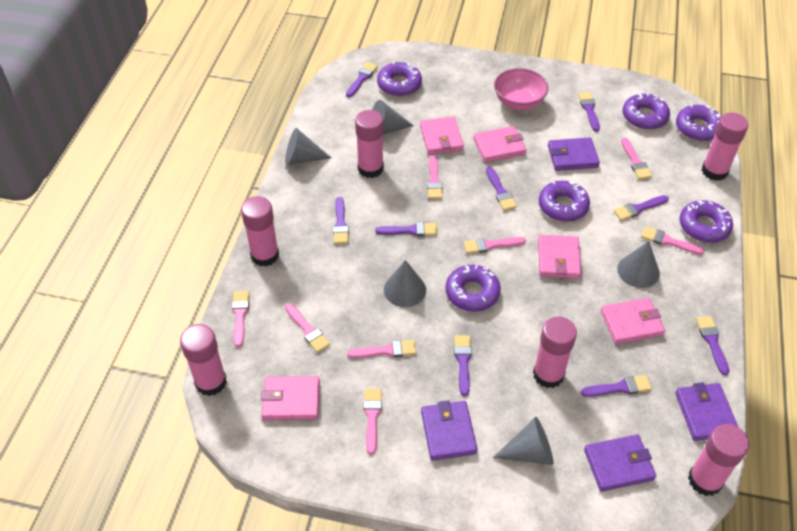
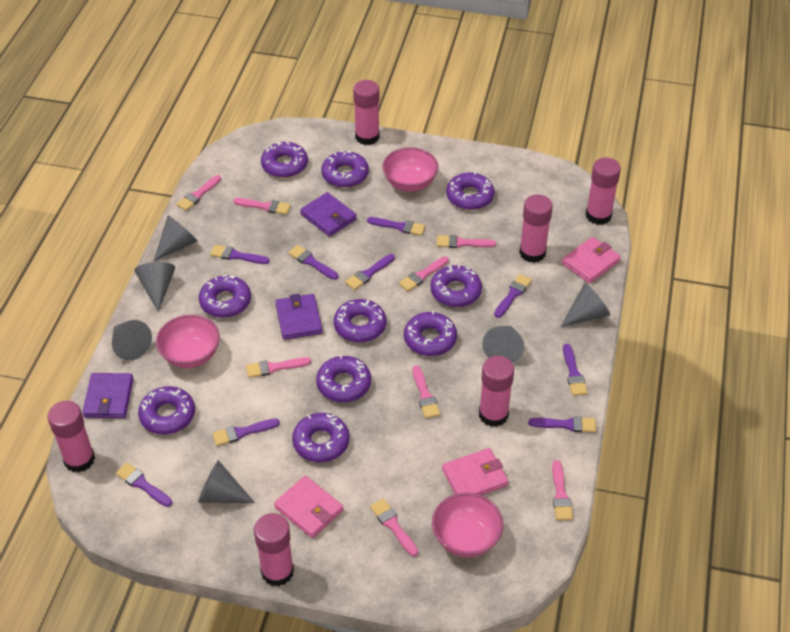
grey cone: 5 -> 6
pink bowl: 1 -> 3
pink wallet: 5 -> 3
purple donut: 6 -> 10
purple wallet: 4 -> 3

